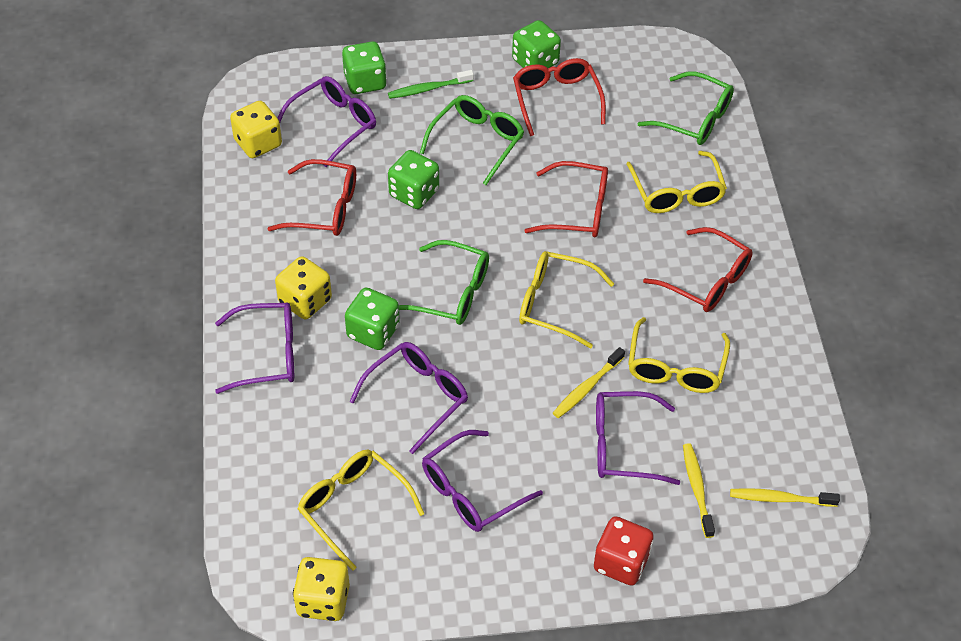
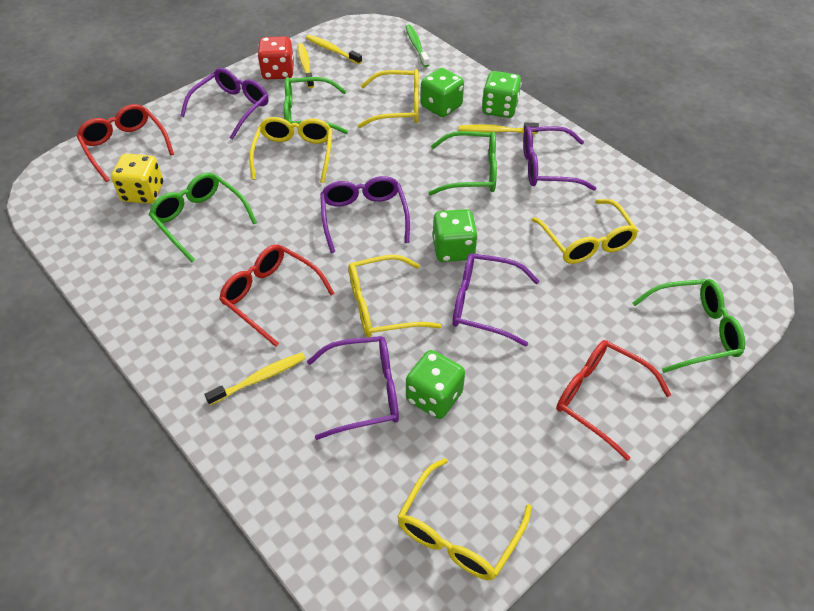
green glasses: 3 -> 4
red glasses: 4 -> 3
yellow dice: 3 -> 1
yellow glasses: 4 -> 5
yellow toothbrush: 3 -> 4

